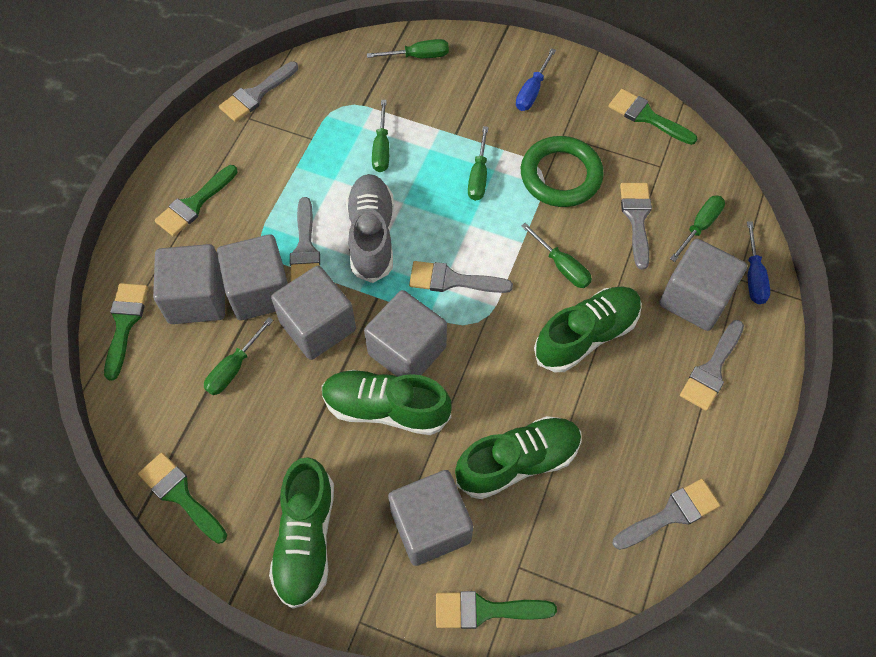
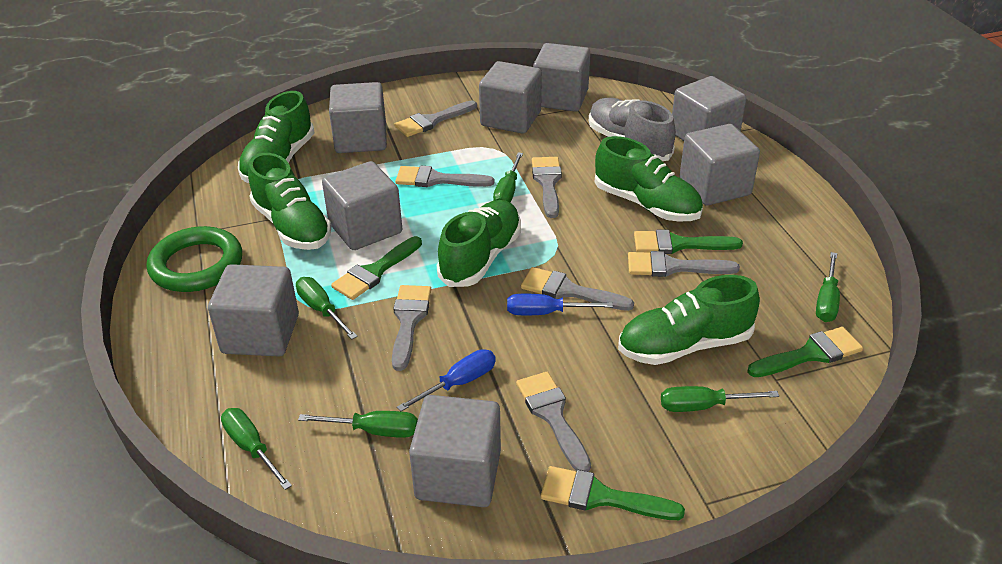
green brush: 5 -> 4
green shoe: 4 -> 5
grey brush: 6 -> 7
grey cube: 6 -> 8

